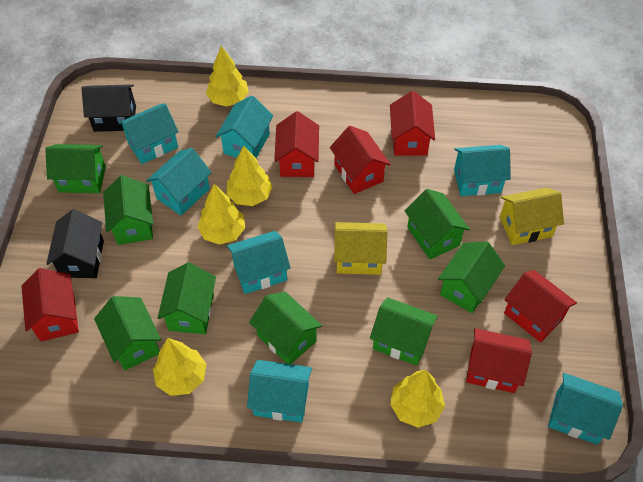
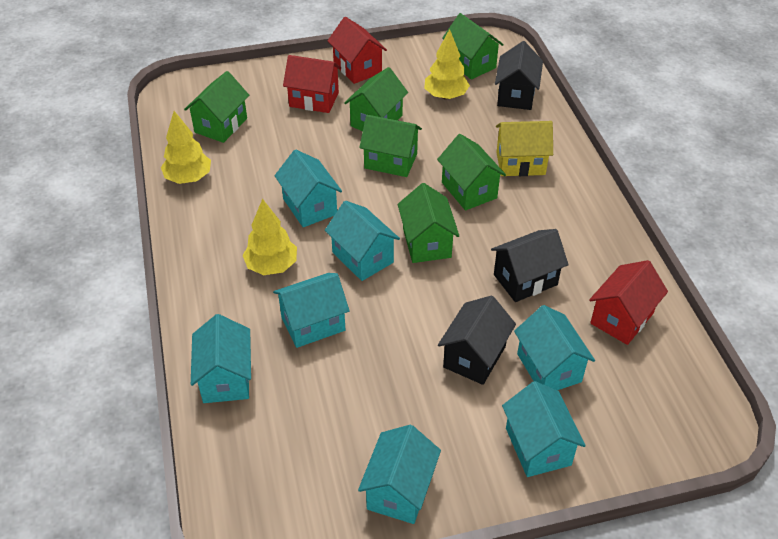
black house: 2 -> 3
green house: 8 -> 6
red house: 6 -> 3
yellow house: 2 -> 1
yellow tree: 5 -> 3

